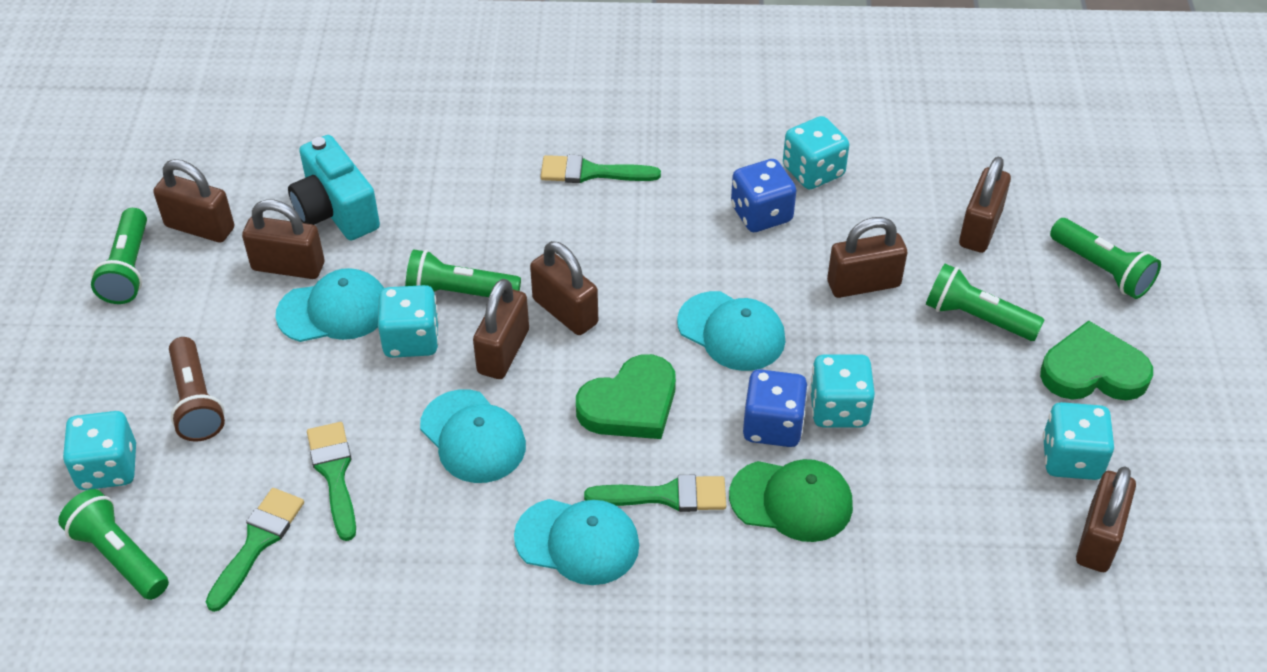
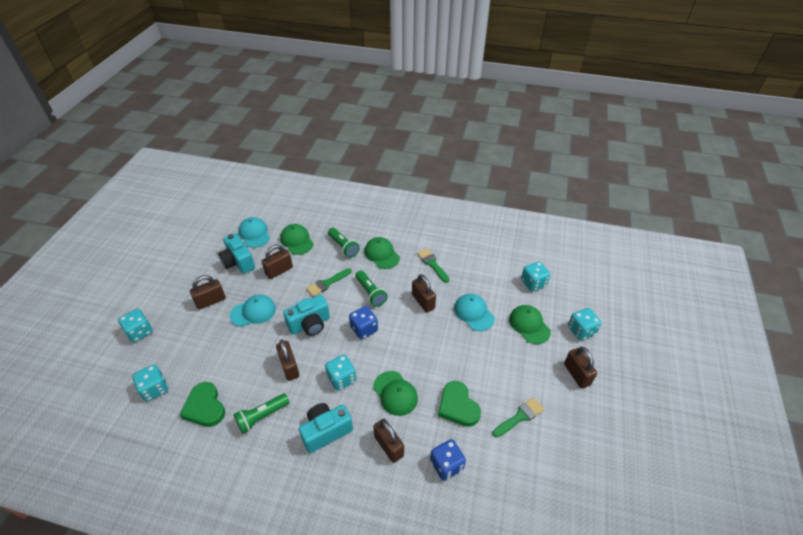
brown flashlight: 1 -> 0
brown padlock: 7 -> 6
green brush: 4 -> 3
green cap: 1 -> 4
green flashlight: 5 -> 3
turquoise camera: 1 -> 3
turquoise cap: 4 -> 3

